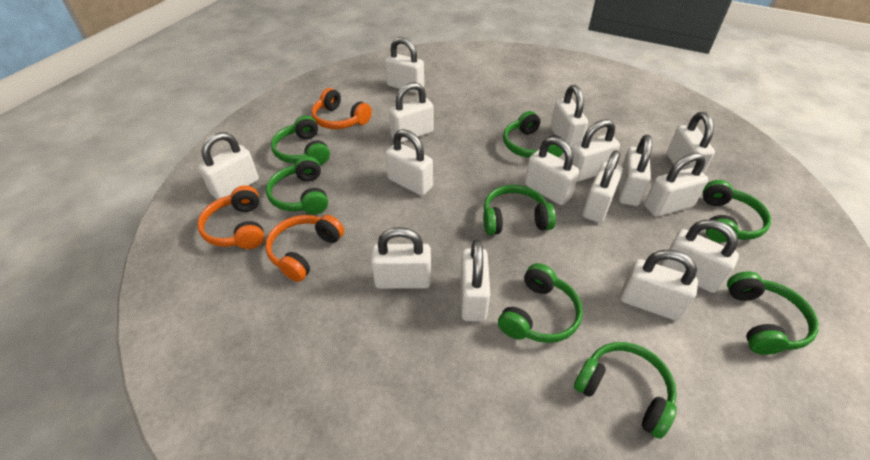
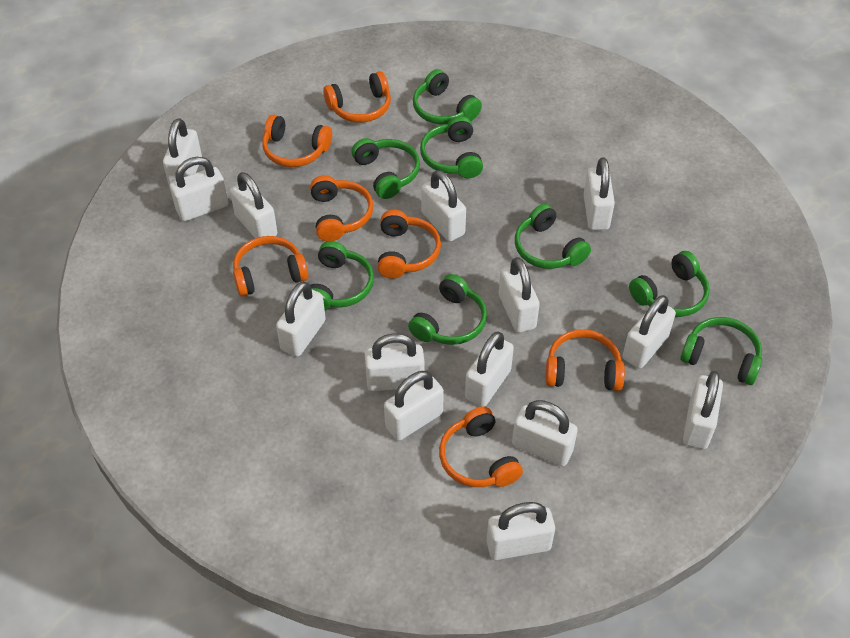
orange headphones: 3 -> 7
white padlock: 15 -> 14

